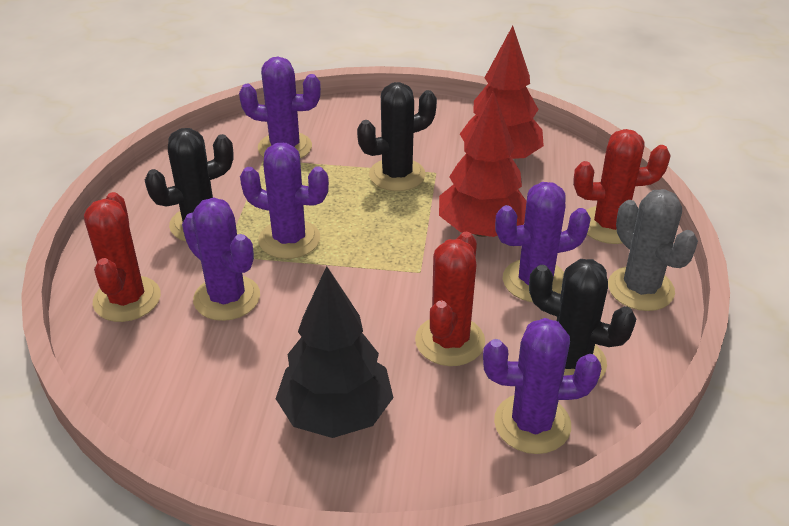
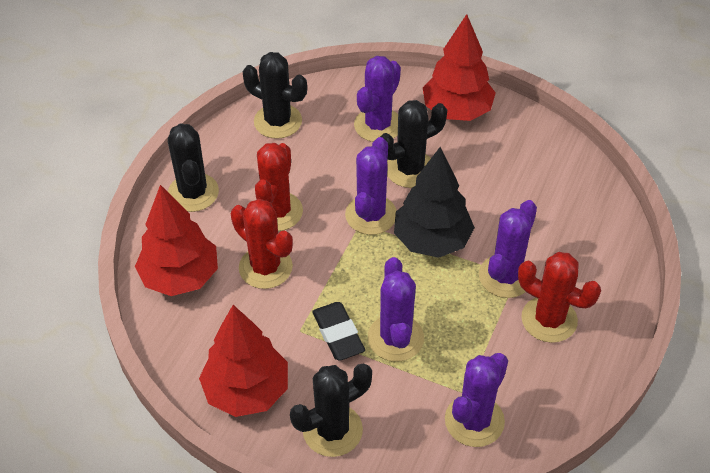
black cactus: 3 -> 4
black eraser: 0 -> 1
grey cactus: 1 -> 0
red tree: 2 -> 3

